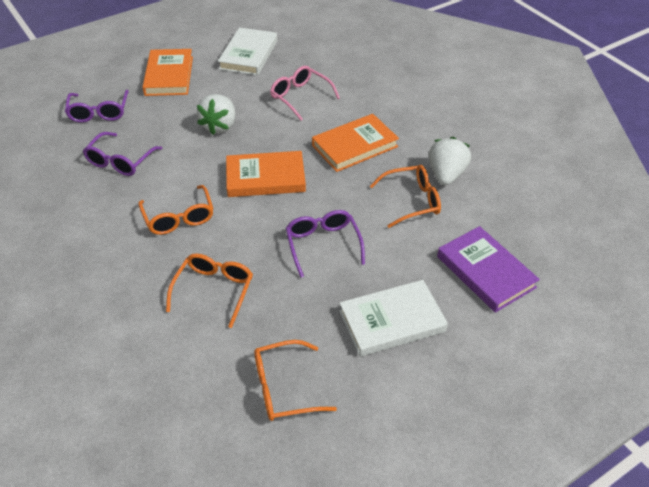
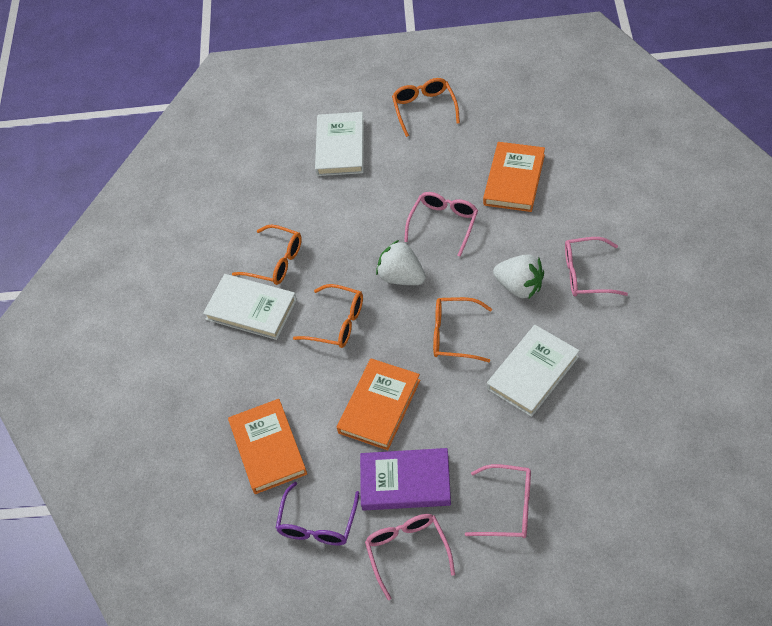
pink glasses: 1 -> 4
purple glasses: 3 -> 1
white book: 2 -> 3

